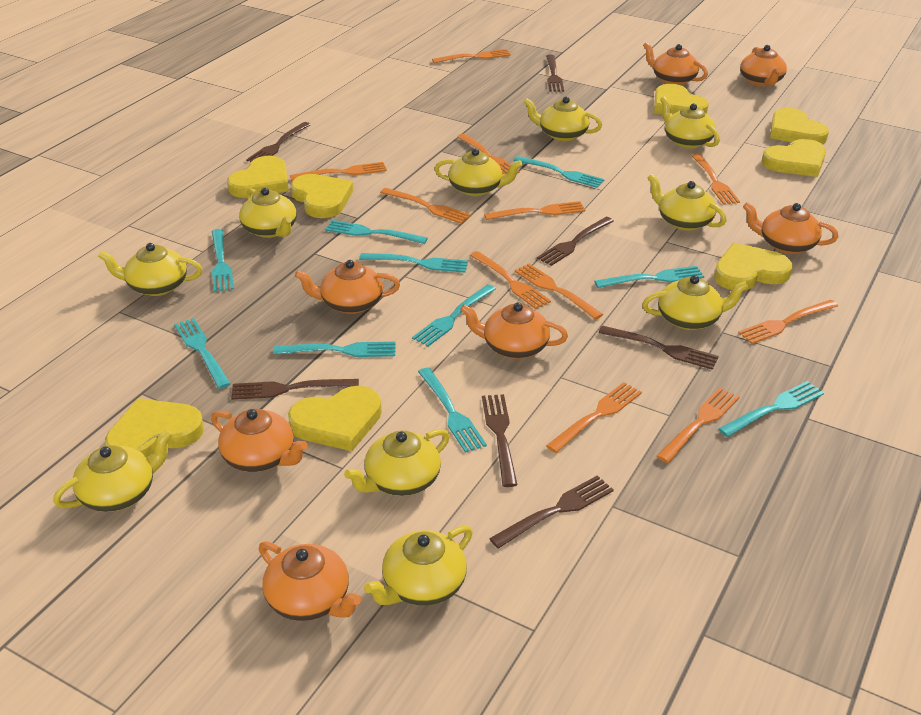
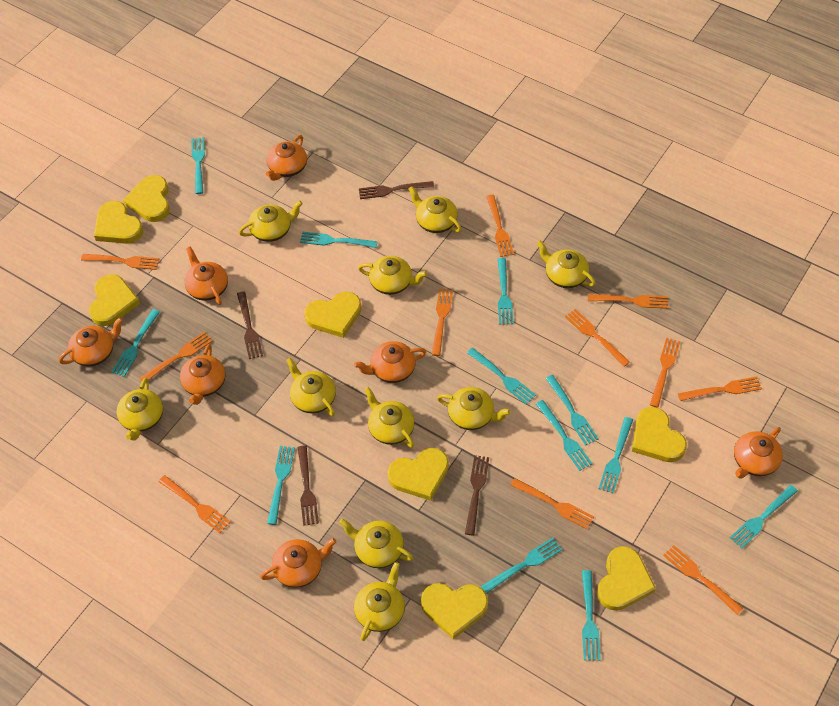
brown fork: 7 -> 4
turquoise fork: 10 -> 12

